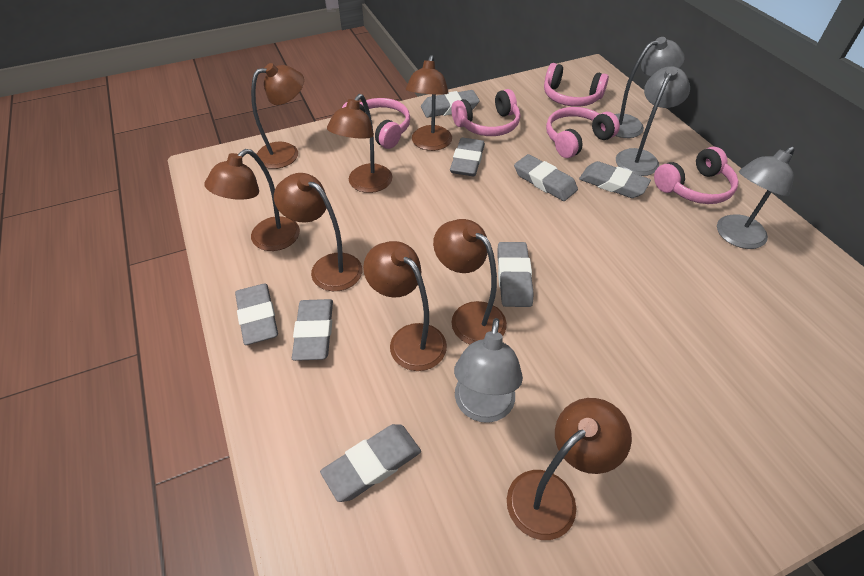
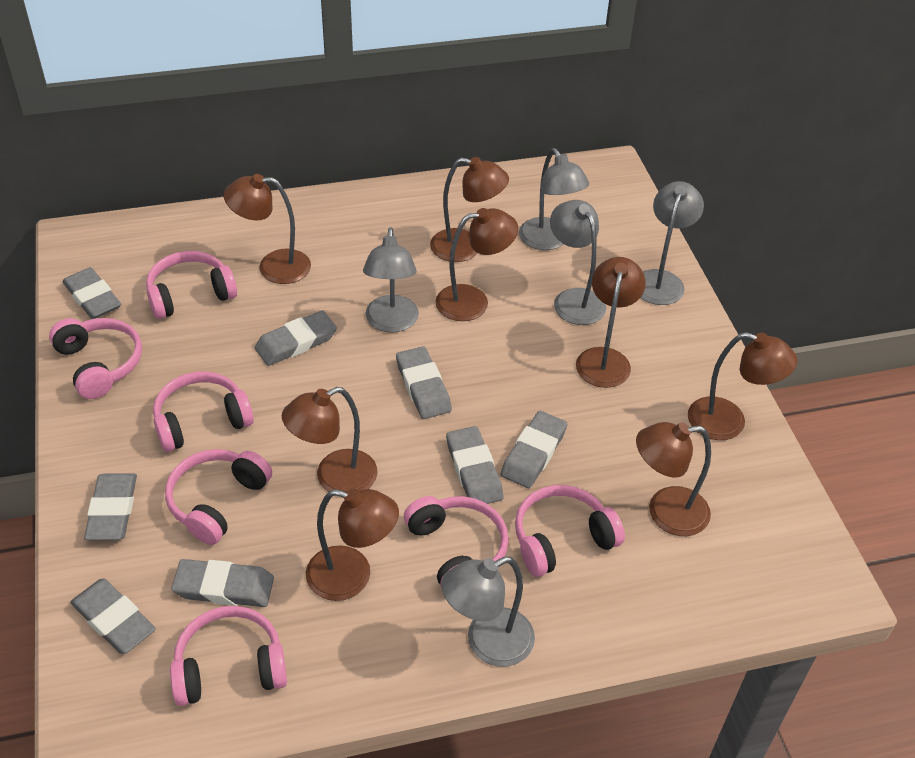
grey lamp: 4 -> 5
pink headphones: 5 -> 7

